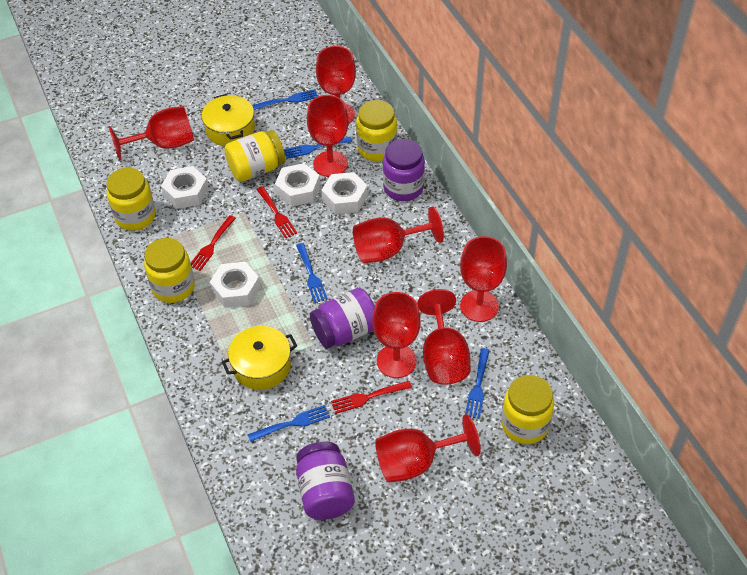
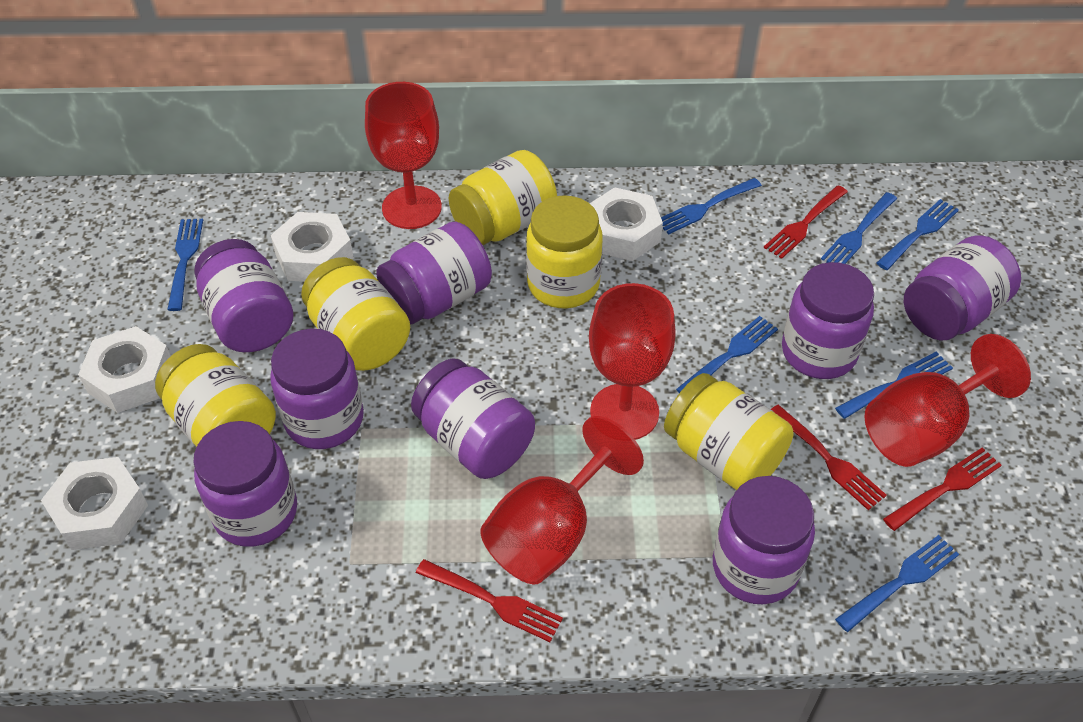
blue fork: 5 -> 7
purple jar: 3 -> 8
red fork: 3 -> 4
red goblet: 8 -> 4
yellow pot: 2 -> 0

